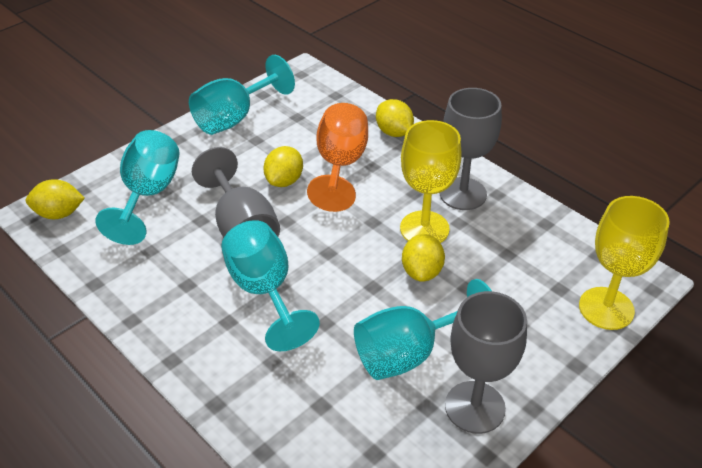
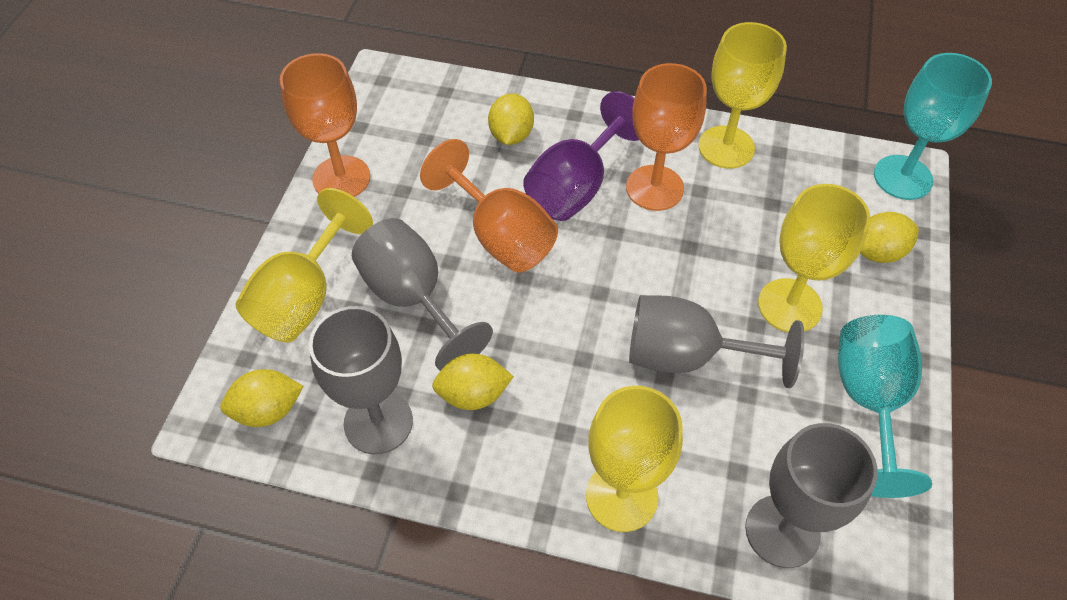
grey goblet: 3 -> 4
orange goblet: 1 -> 3
purple goblet: 0 -> 1
turquoise goblet: 4 -> 2
yellow goblet: 2 -> 4

